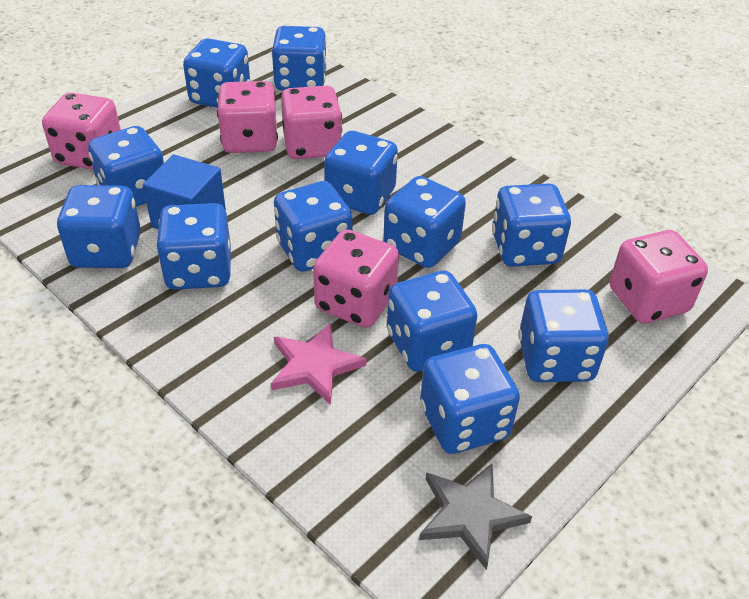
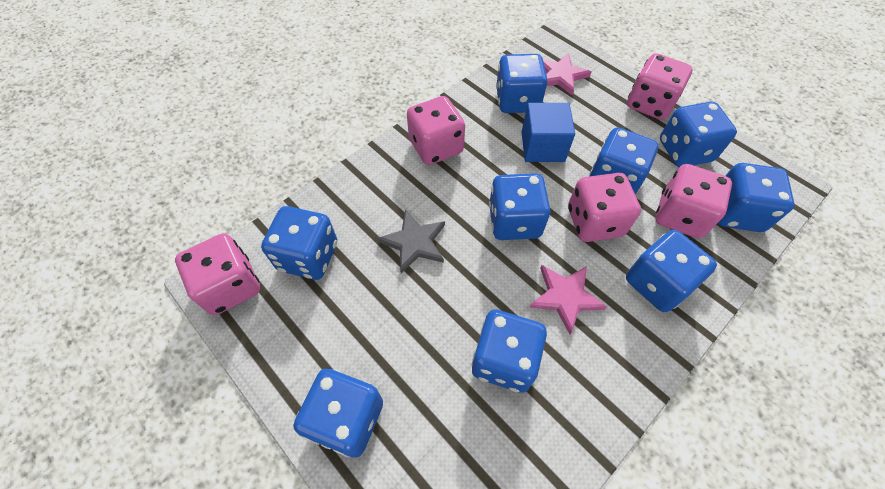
blue dice: 12 -> 9
pink star: 1 -> 2

